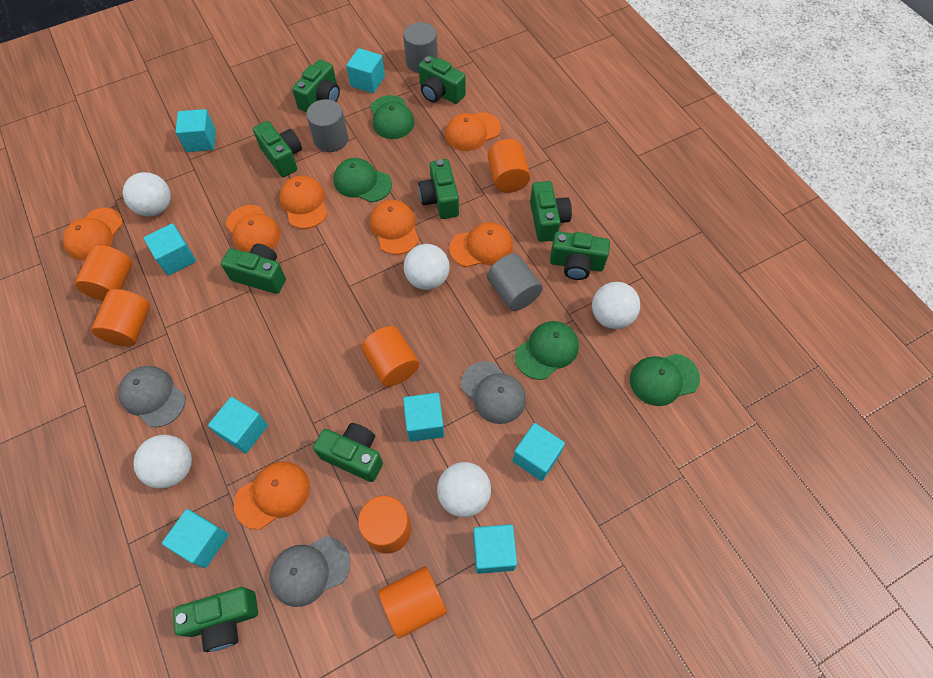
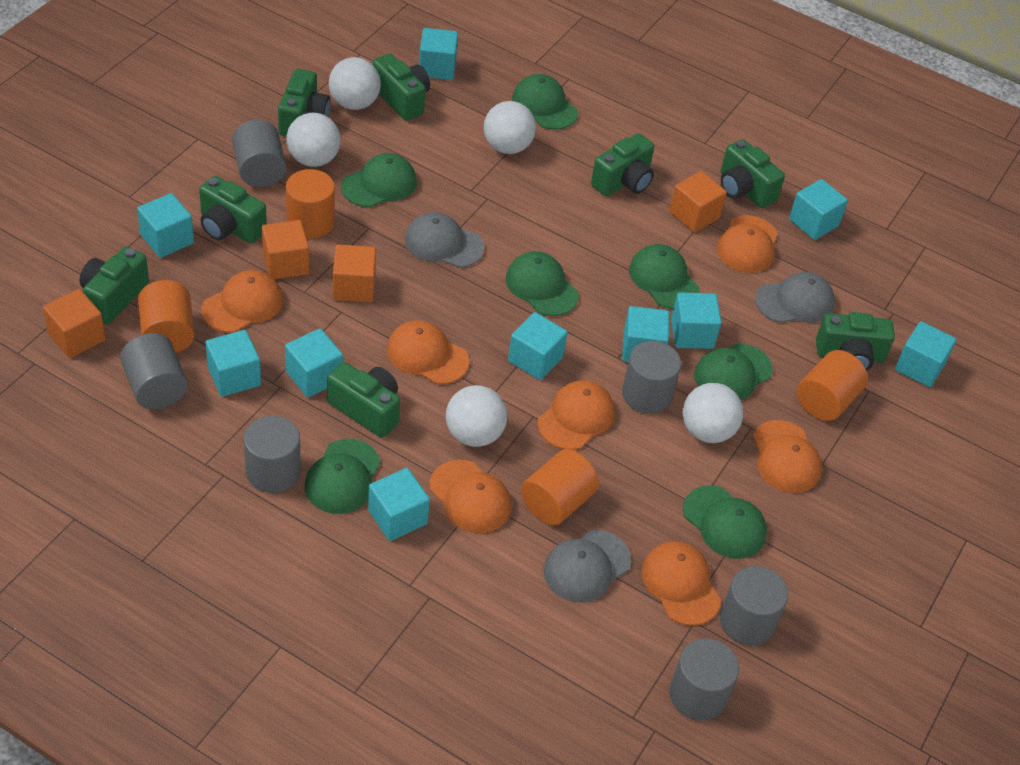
green camera: 9 -> 8
green cap: 4 -> 7
grey cylinder: 3 -> 6
orange cube: 0 -> 4
orange cylinder: 6 -> 4
turquoise cube: 8 -> 10

